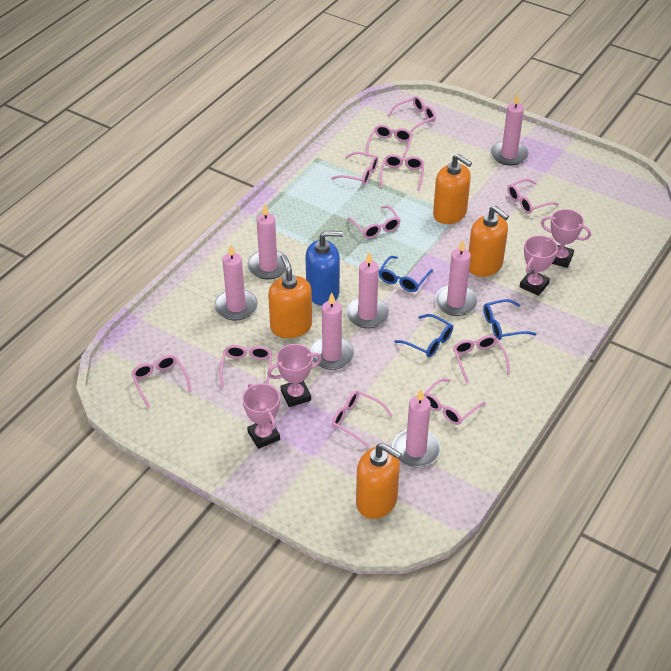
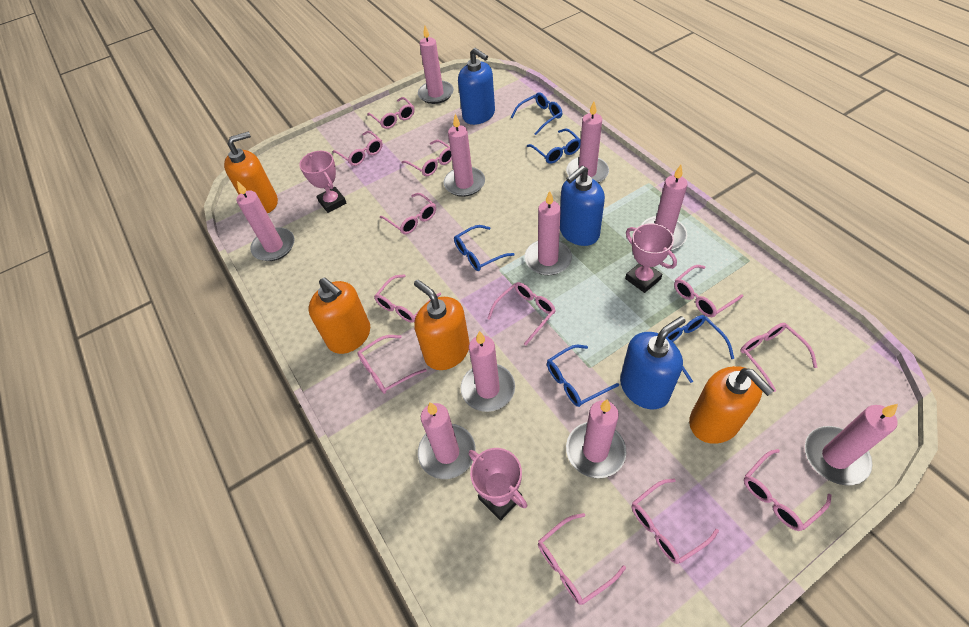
blue glasses: 3 -> 5
blue soap dispenser: 1 -> 3
pink candle: 7 -> 10
pink glasses: 11 -> 12
pink trophy: 4 -> 3

